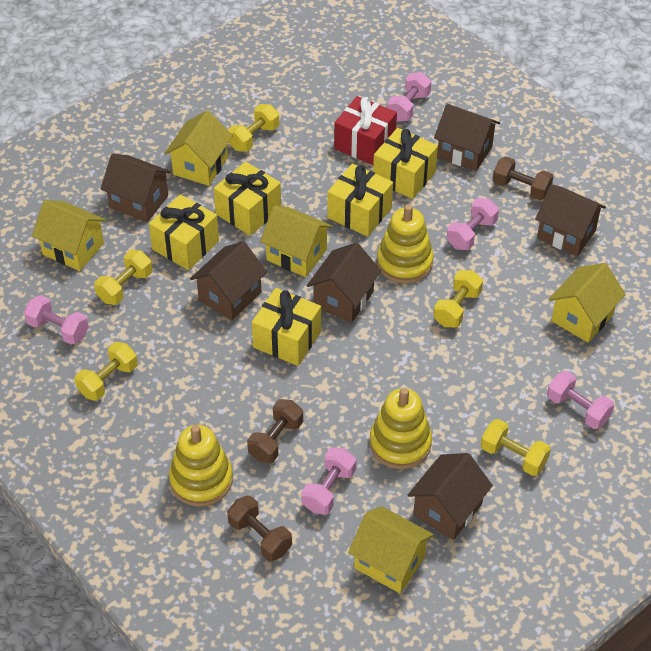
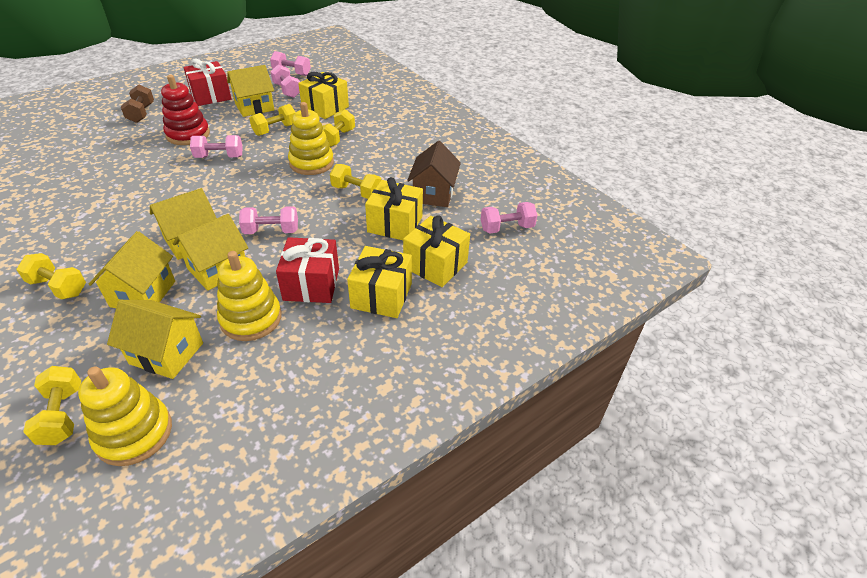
brown dumbbell: 3 -> 1
brown house: 6 -> 1
red gift: 1 -> 2
red stacking toy: 0 -> 1
yellow gift: 5 -> 4

